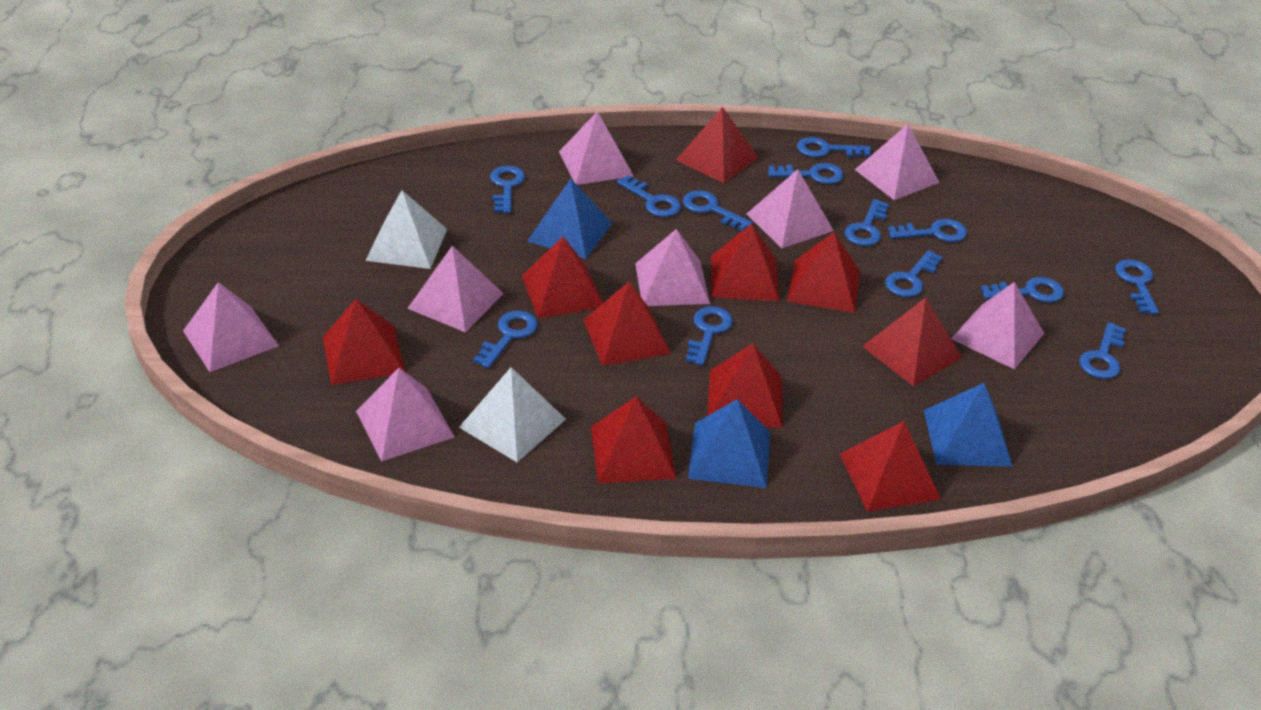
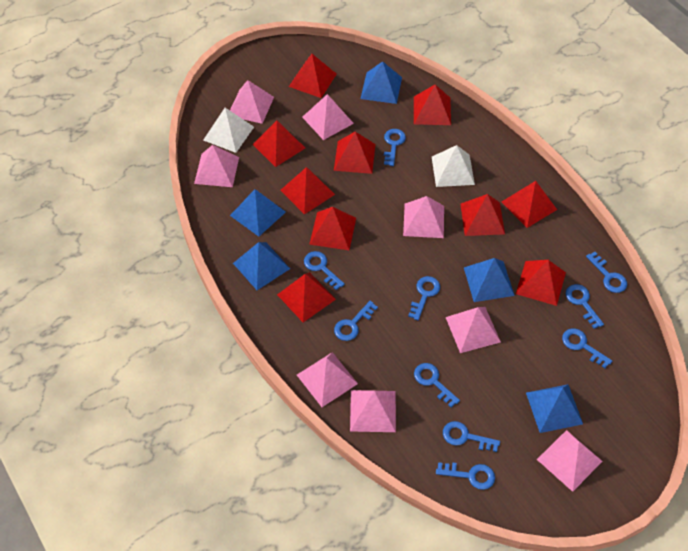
blue key: 13 -> 10
blue pyramid: 3 -> 5

